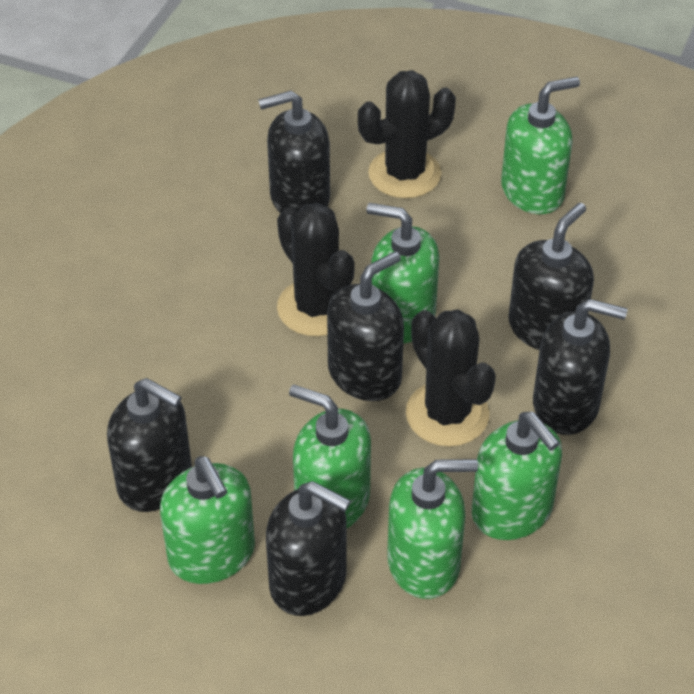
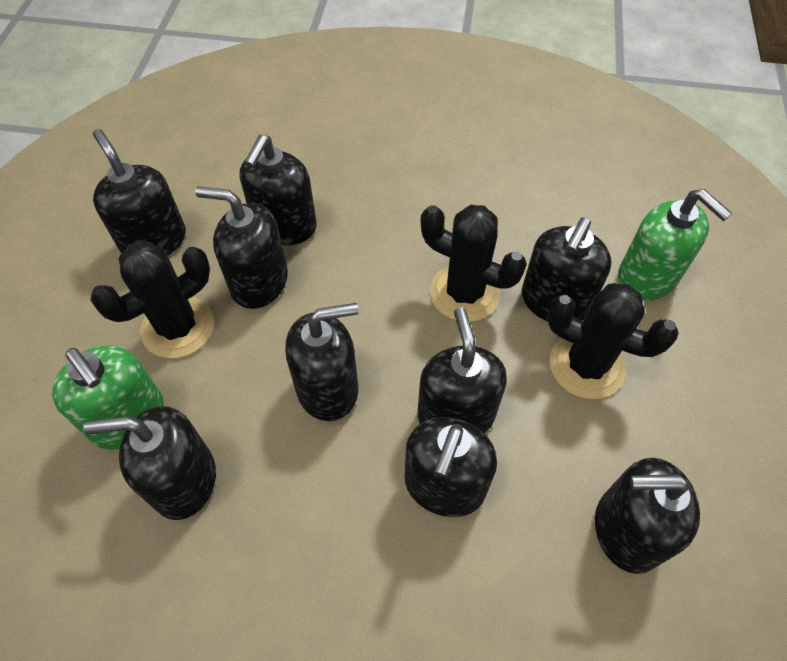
black soap dispenser: 6 -> 9
green soap dispenser: 6 -> 2

